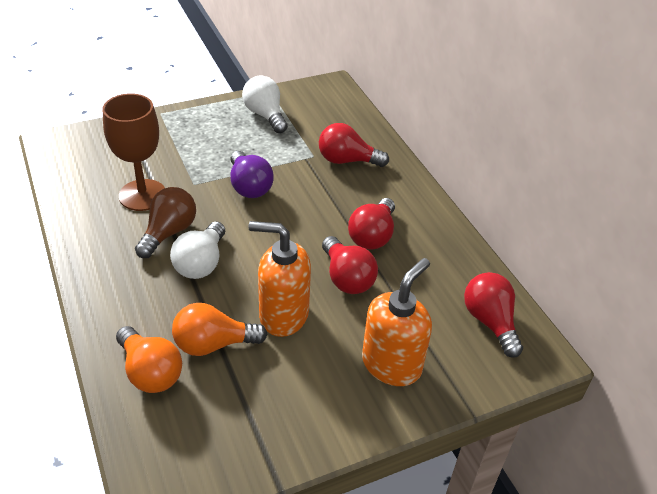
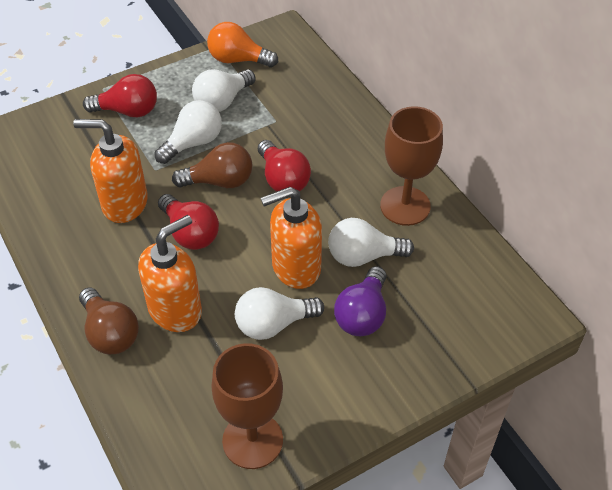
brown goblet: 1 -> 2
brown light bulb: 1 -> 2
orange light bulb: 2 -> 1
orange soap dispenser: 2 -> 3
red light bulb: 4 -> 3
white light bulb: 2 -> 4

